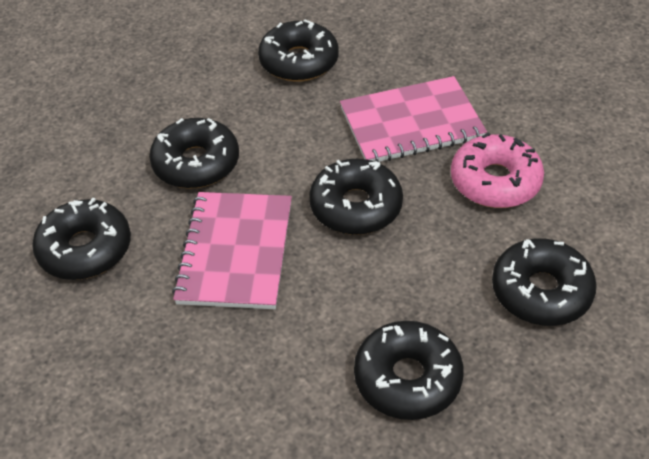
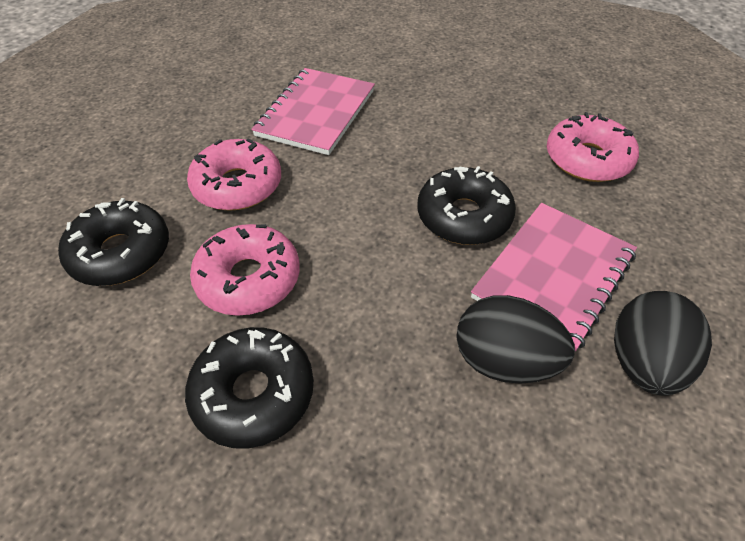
black donut: 6 -> 3
black egg: 0 -> 2
pink donut: 1 -> 3

